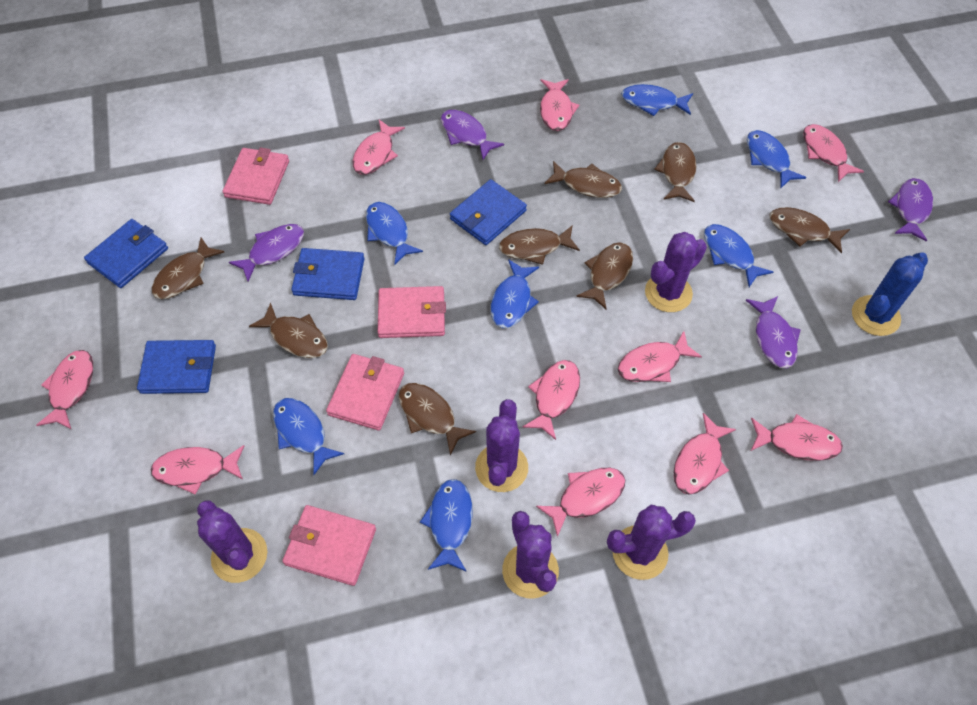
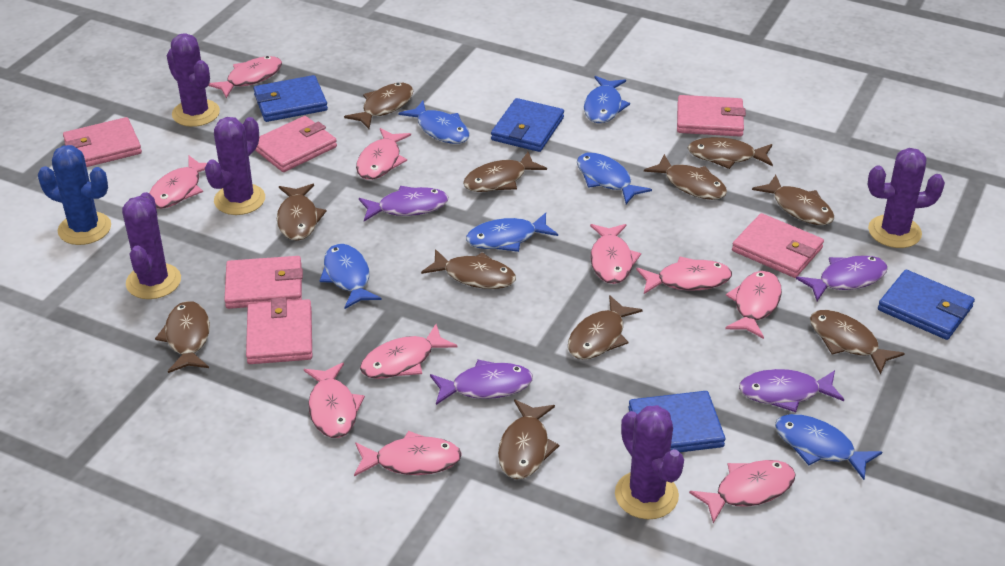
blue fish: 7 -> 6
brown fish: 8 -> 11
pink wallet: 4 -> 6

